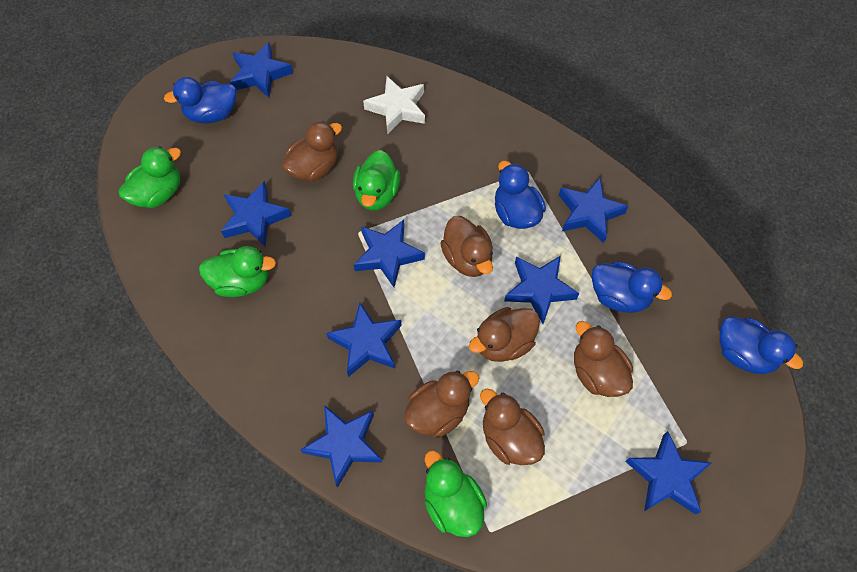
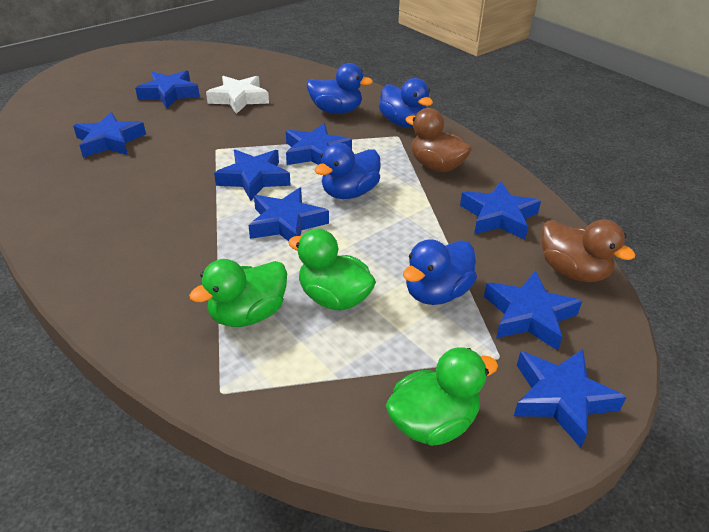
brown duck: 6 -> 2
green duck: 4 -> 3

